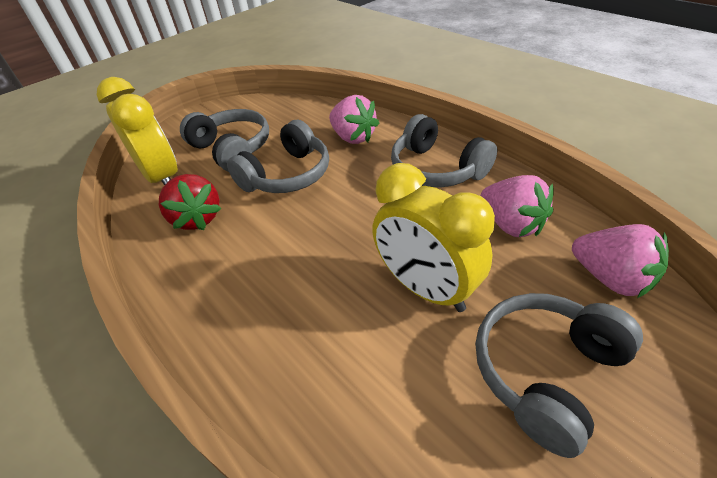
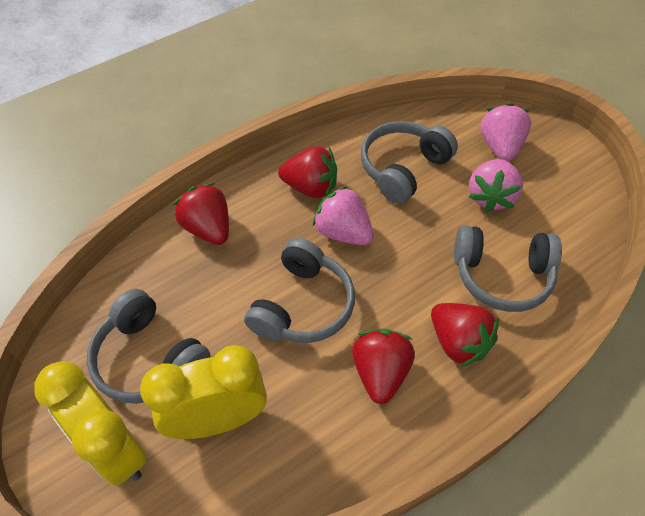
red strawberry: 1 -> 4

